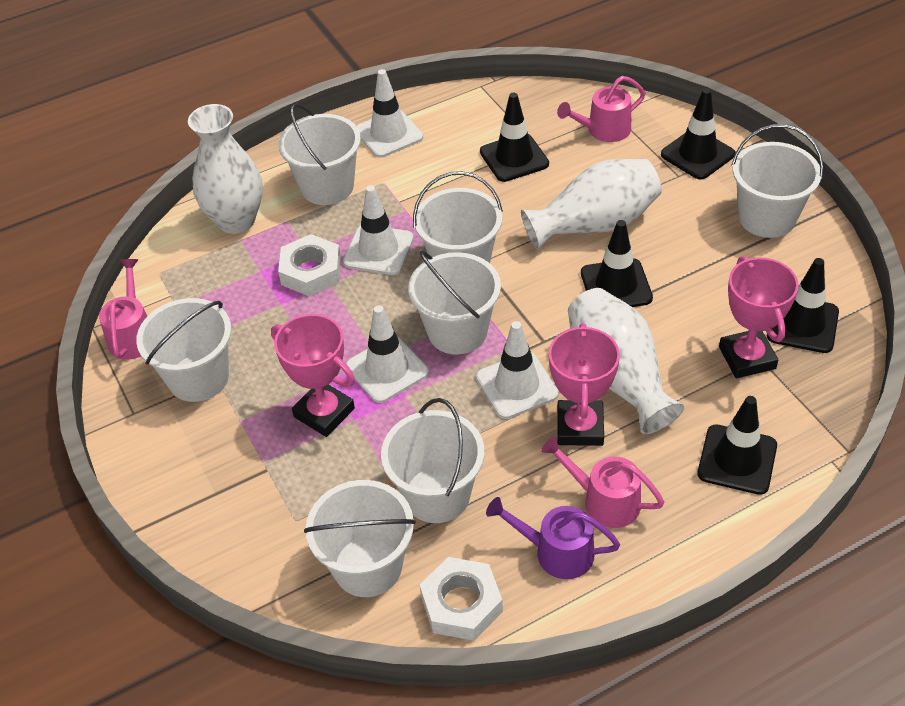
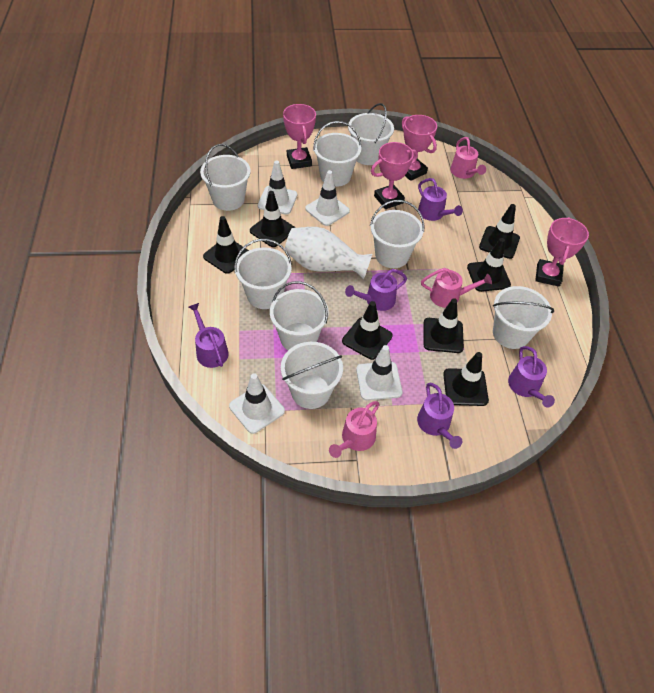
black traffic cone: 5 -> 7
pink trophy: 3 -> 4
purple watering can: 1 -> 5
white bucket: 7 -> 8
white nut: 2 -> 0
white vase: 3 -> 1

